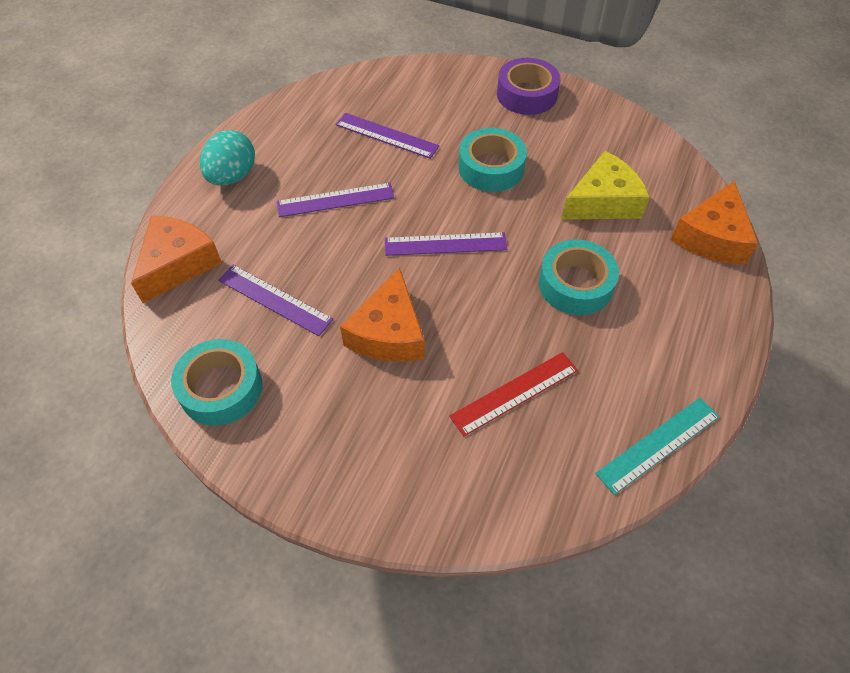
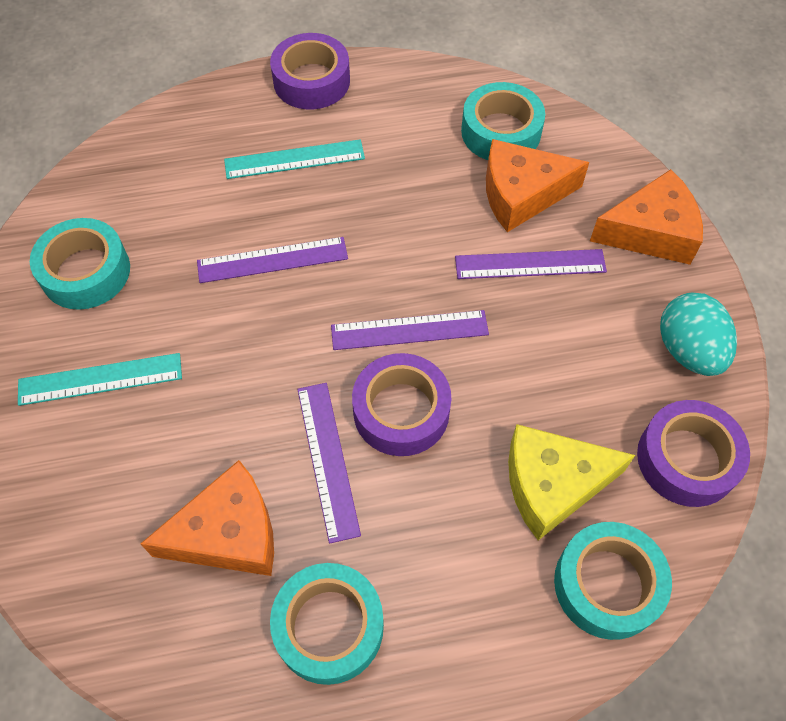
purple tape: 1 -> 3
red ruler: 1 -> 0
turquoise ruler: 1 -> 2
turquoise tape: 3 -> 4

